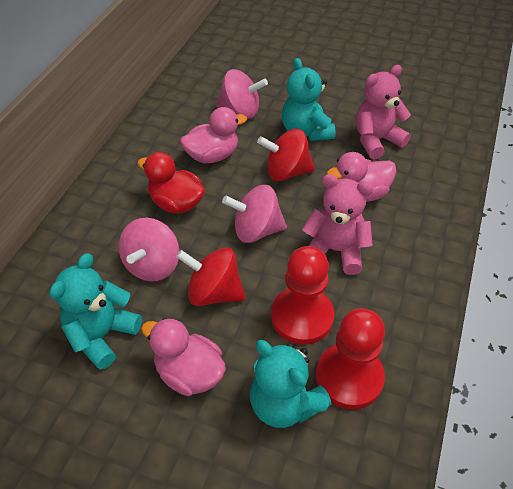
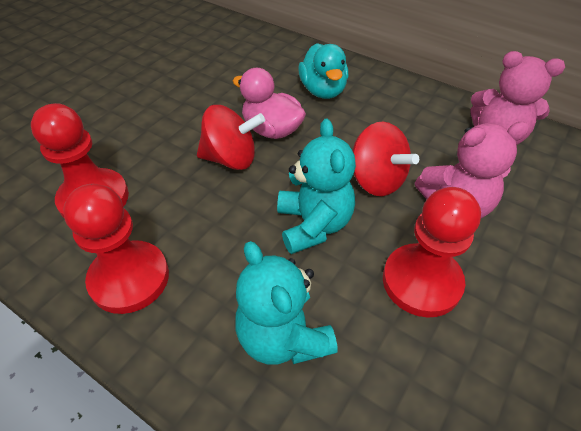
pink duck: 3 -> 1
pink spinning top: 3 -> 0
red duck: 1 -> 0
red pawn: 2 -> 3
turquoise duck: 0 -> 1
turquoise teddy bear: 3 -> 2

